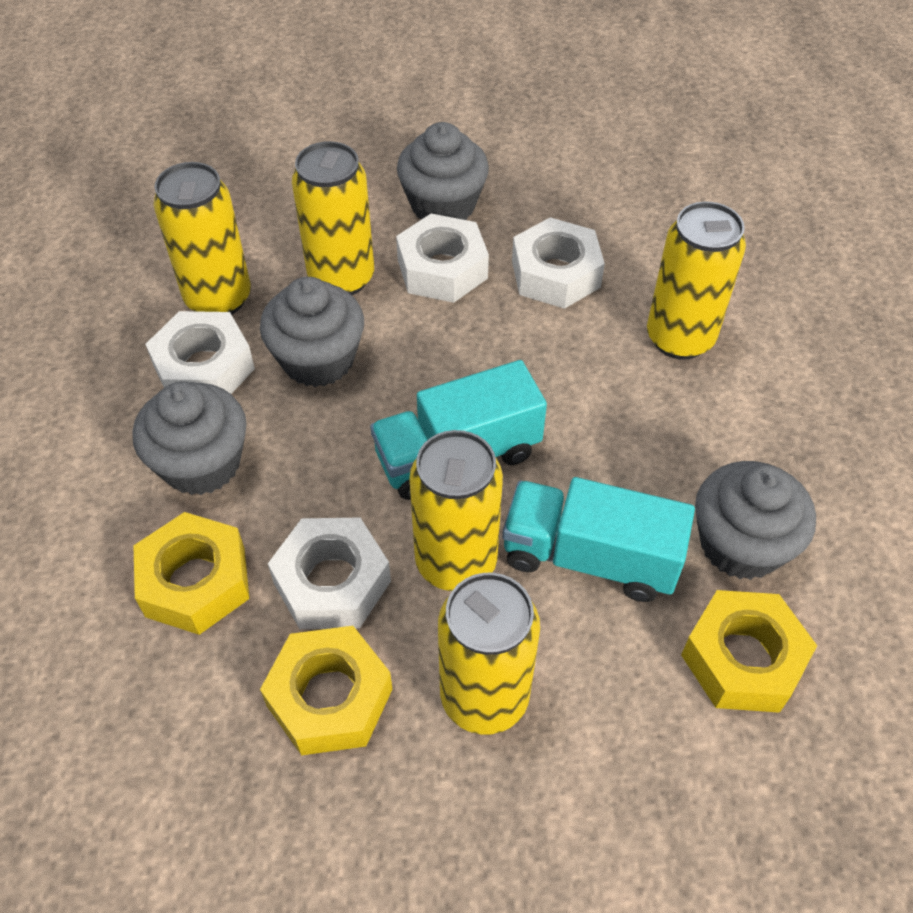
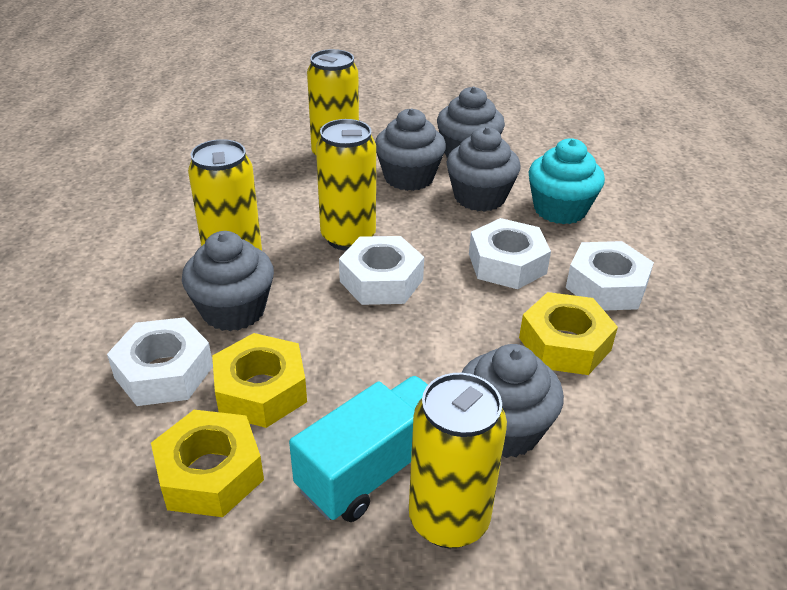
grey cupcake: 4 -> 5
turquoise cupcake: 0 -> 1
turquoise truck: 2 -> 1
yellow can: 5 -> 4

